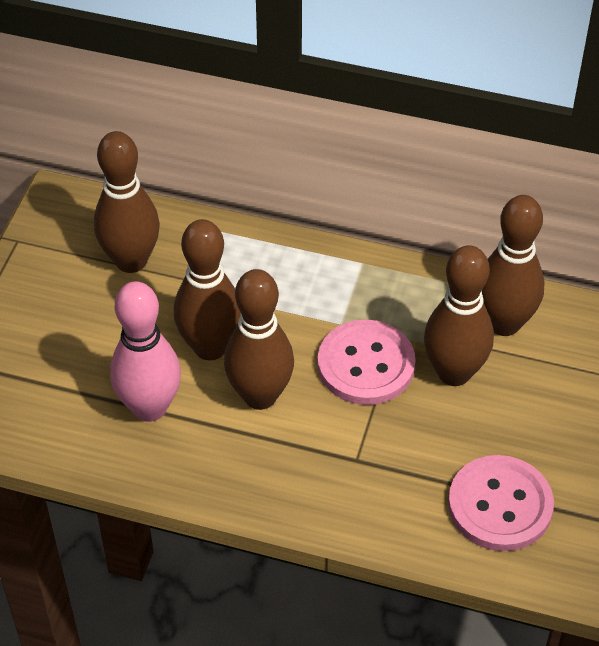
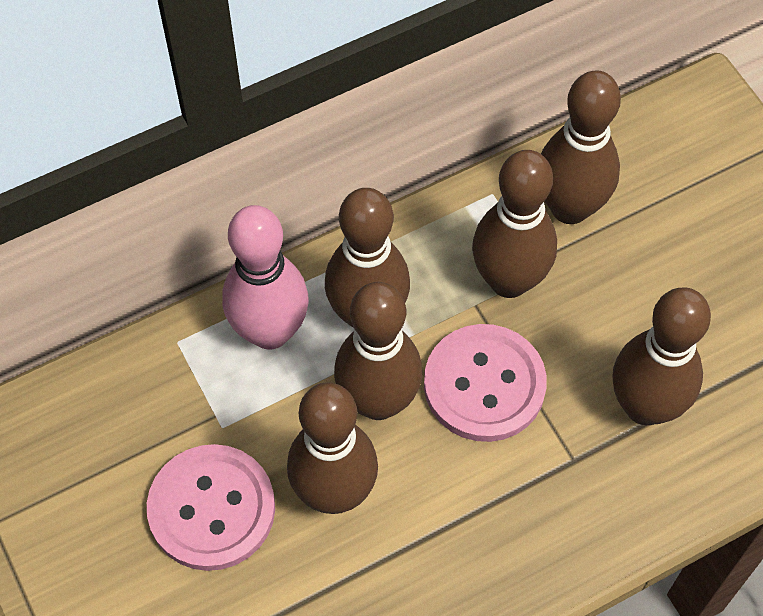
brown bowling pin: 5 -> 6

